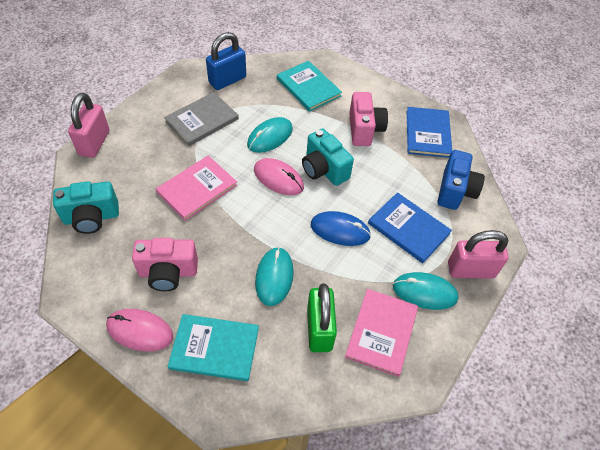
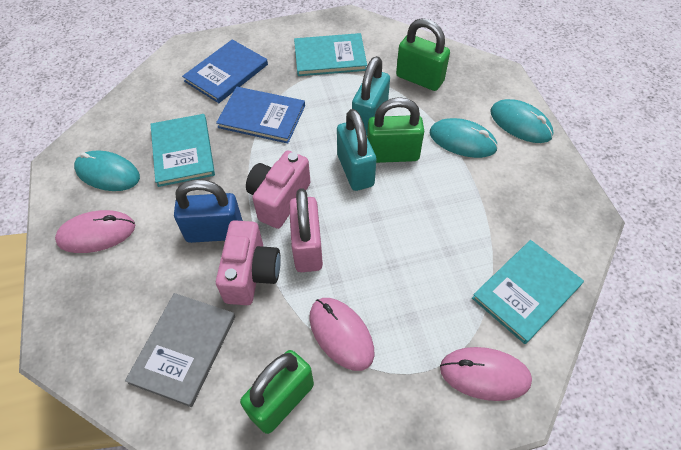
blue camera: 1 -> 0
blue mouse: 1 -> 0
green padlock: 1 -> 3
pink book: 2 -> 0
pink mouse: 2 -> 3
pink padlock: 2 -> 1
turquoise book: 2 -> 3
turquoise camera: 2 -> 0
turquoise padlock: 0 -> 2

